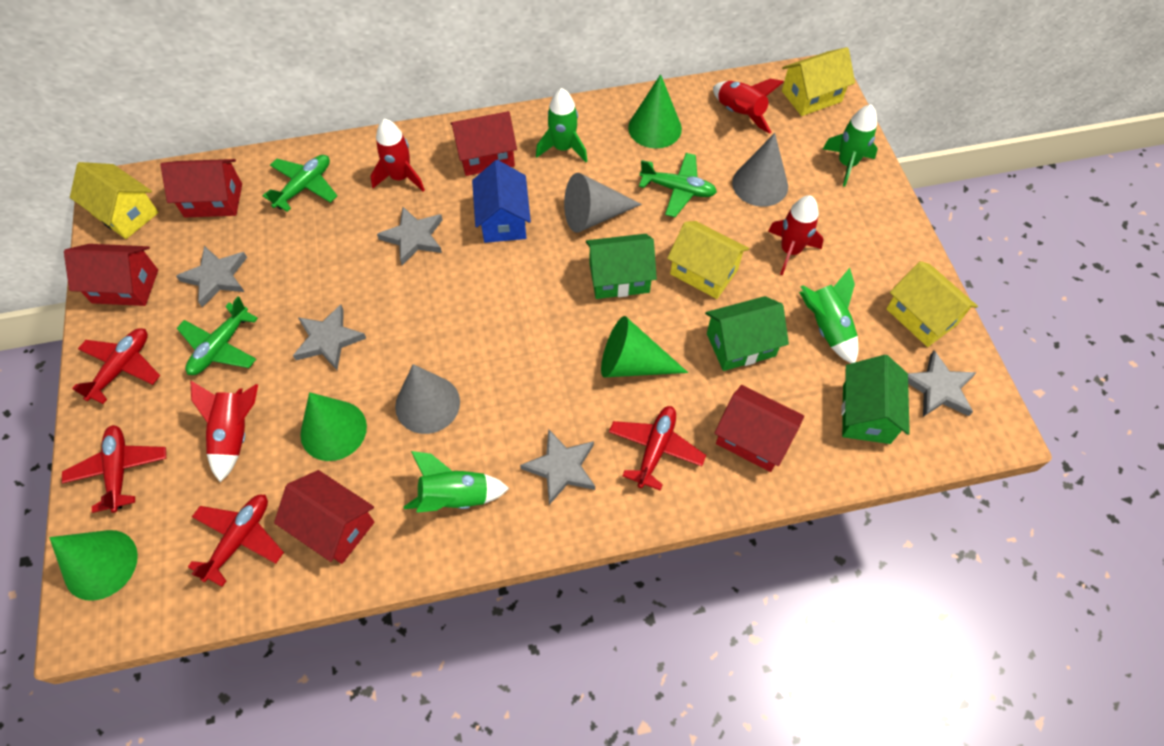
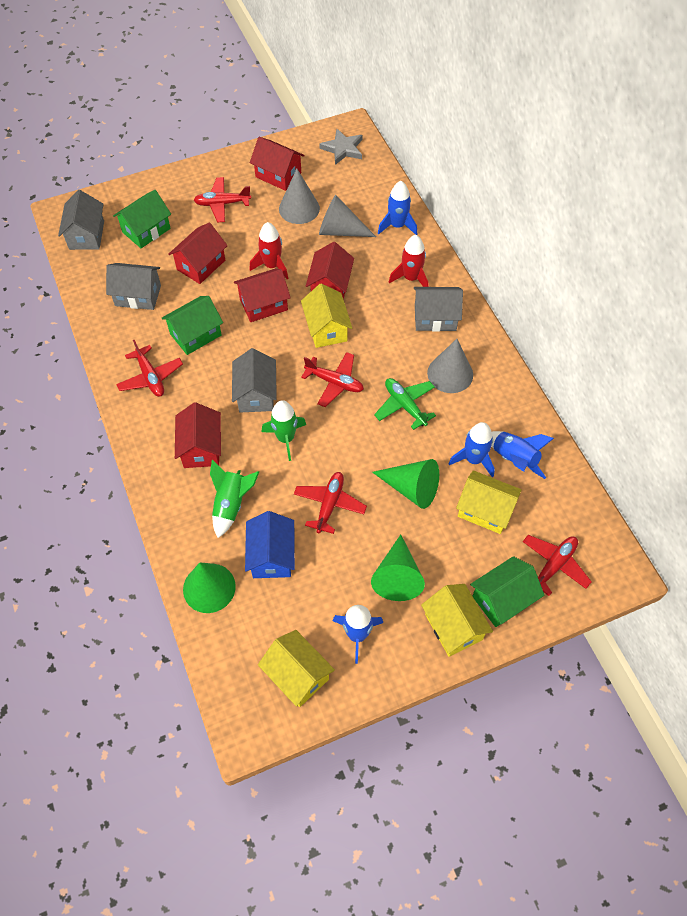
blue rocket: 0 -> 4
green cone: 4 -> 3
green plane: 3 -> 1
green rocket: 4 -> 2
grey house: 0 -> 4
grey star: 5 -> 1
red plane: 4 -> 5
red rocket: 4 -> 2

